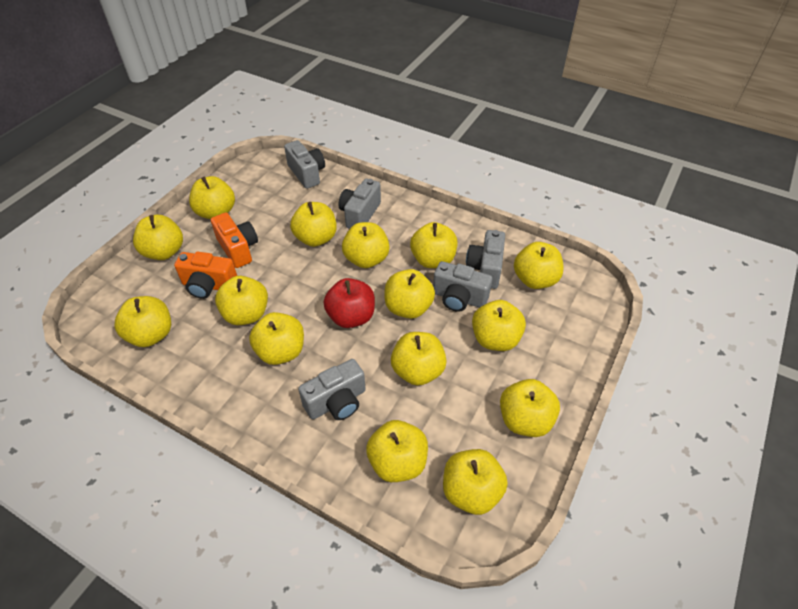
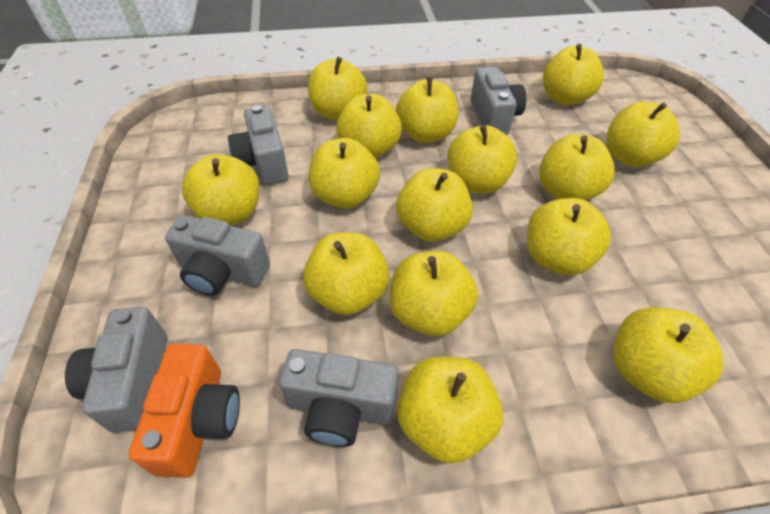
orange camera: 2 -> 1
red apple: 1 -> 0

